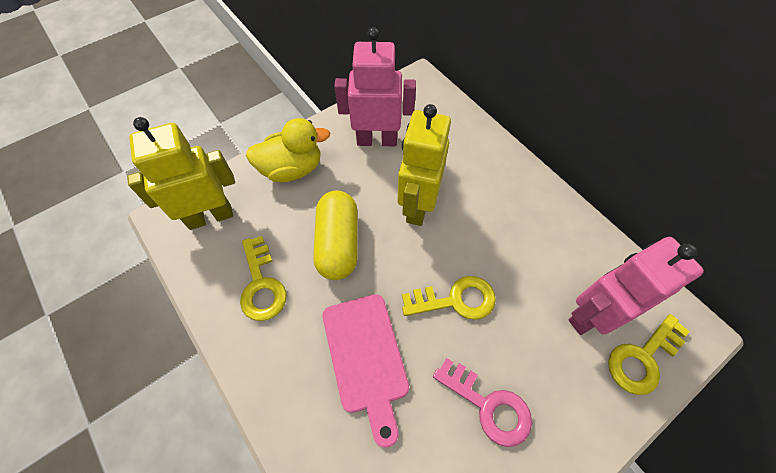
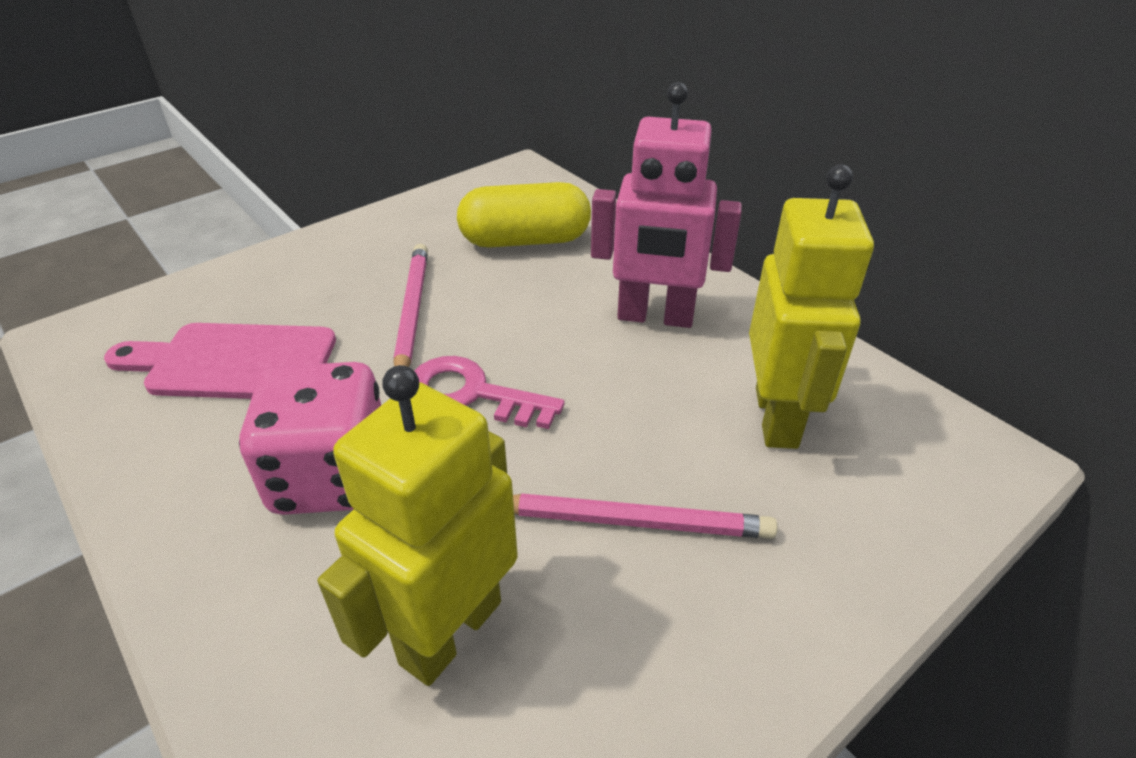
pink dice: 0 -> 1
pink pencil: 0 -> 2
pink robot: 2 -> 1
yellow duck: 1 -> 0
yellow key: 3 -> 0

